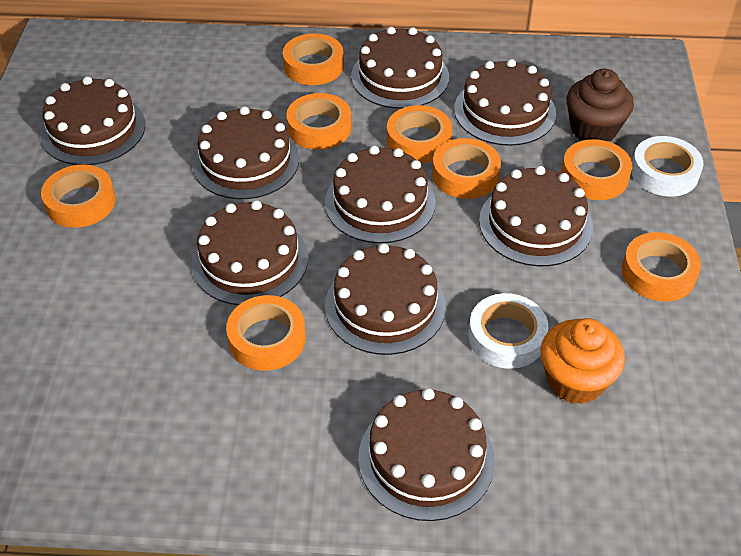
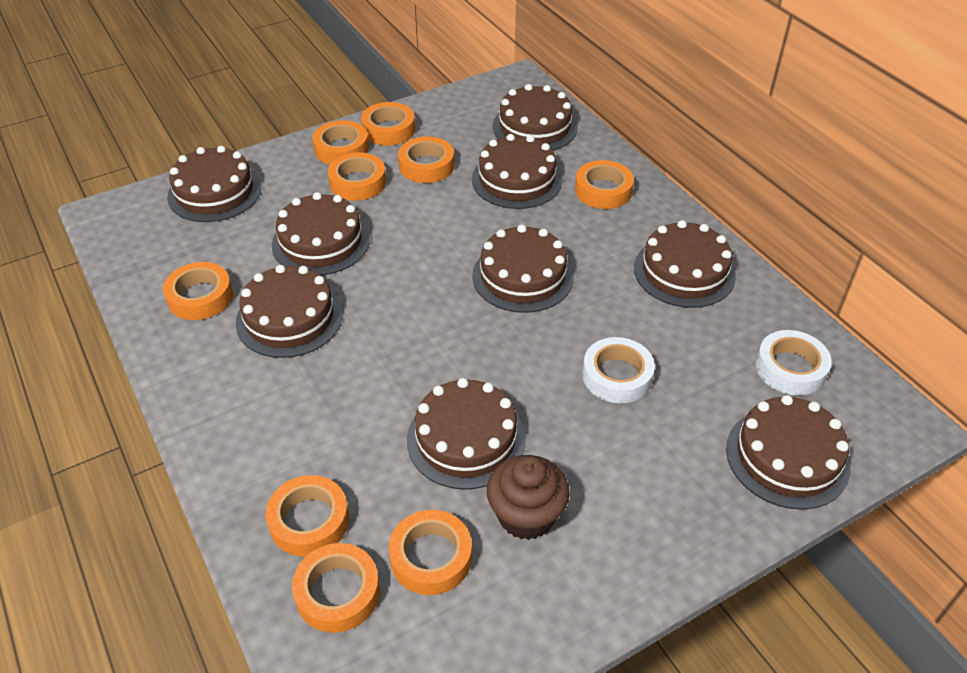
orange cupcake: 1 -> 0
orange tape: 8 -> 9

